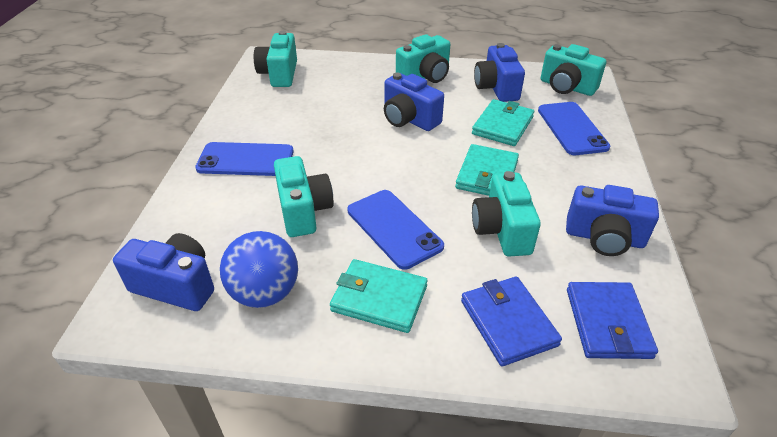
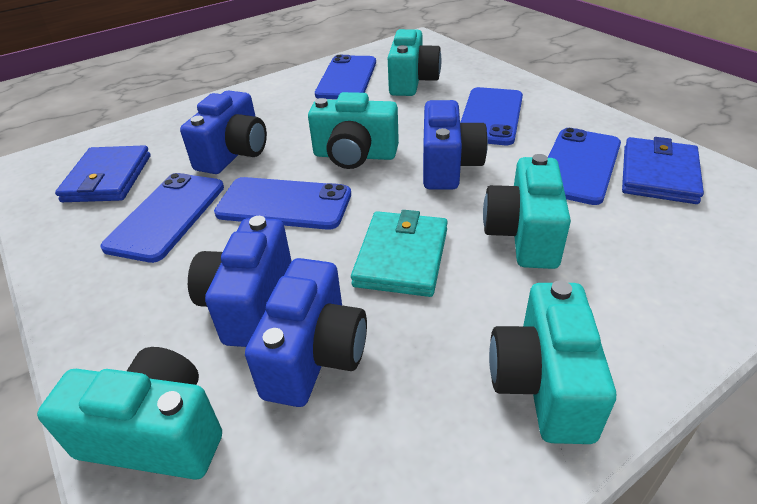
blue ball: 1 -> 0
blue phone: 3 -> 5
turquoise wallet: 3 -> 1

